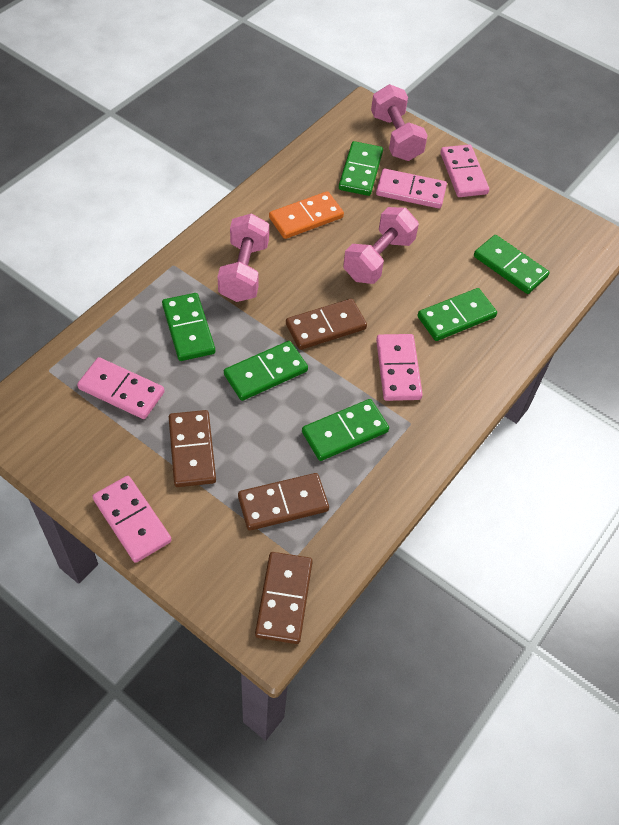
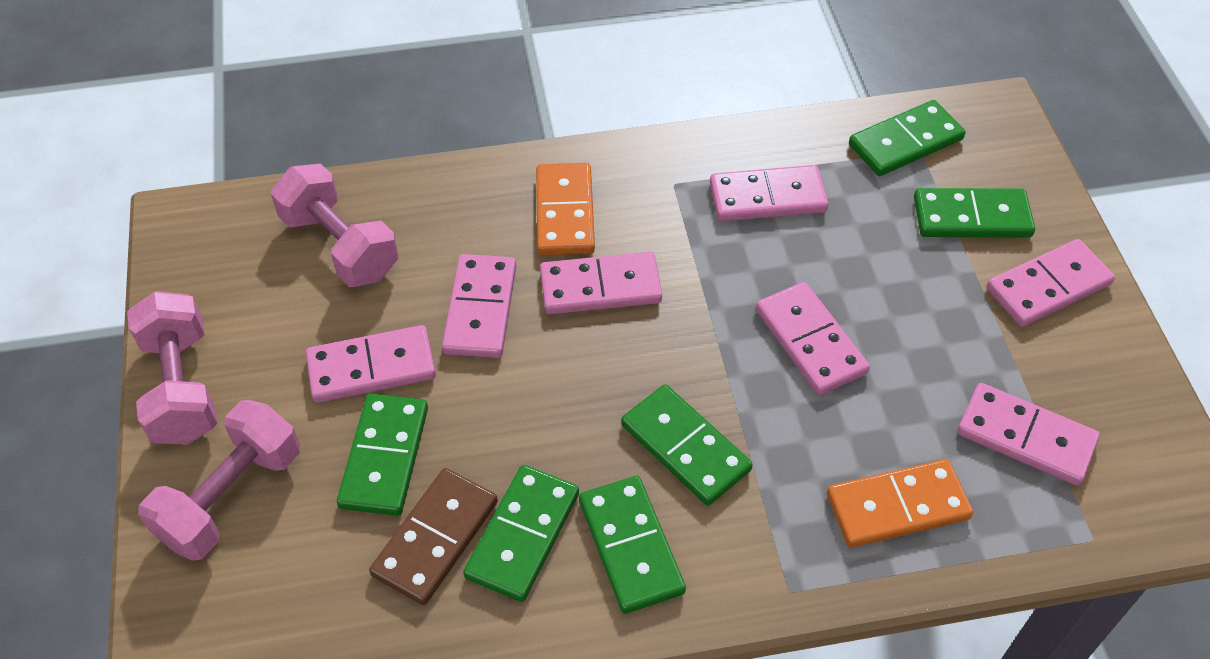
brown domino: 4 -> 1
orange domino: 1 -> 2
pink domino: 5 -> 7

